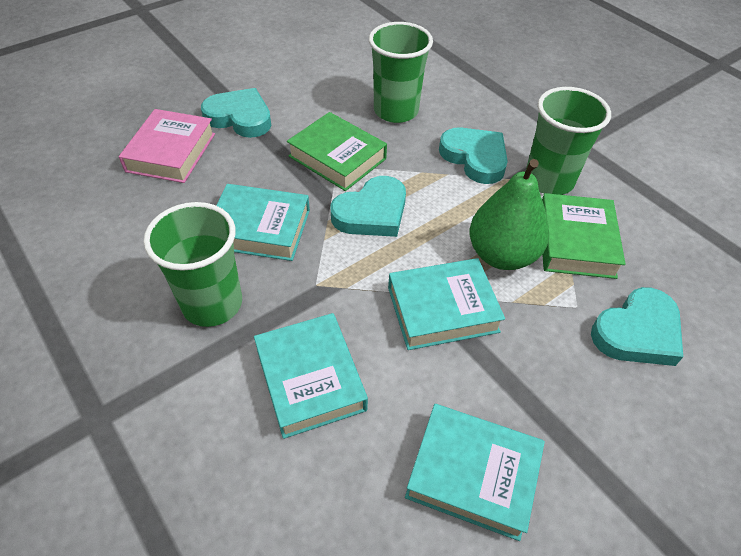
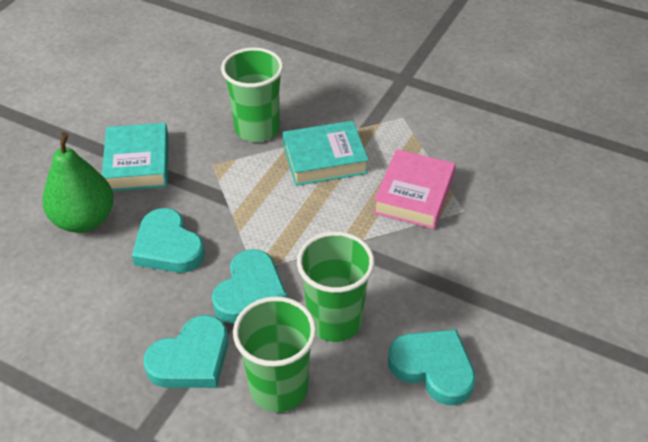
green book: 2 -> 0
turquoise book: 4 -> 2

